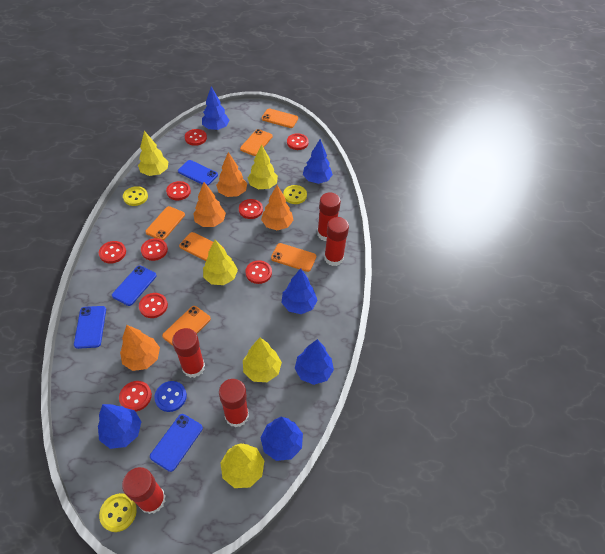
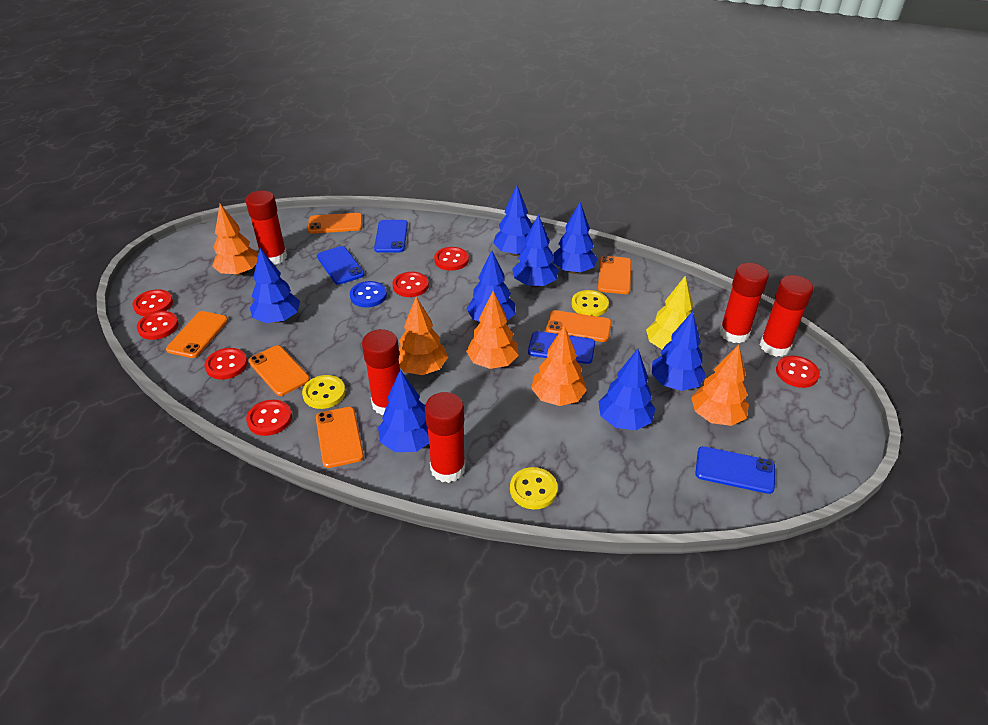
blue tree: 6 -> 8
orange tree: 4 -> 5
red button: 9 -> 7
yellow tree: 5 -> 1

